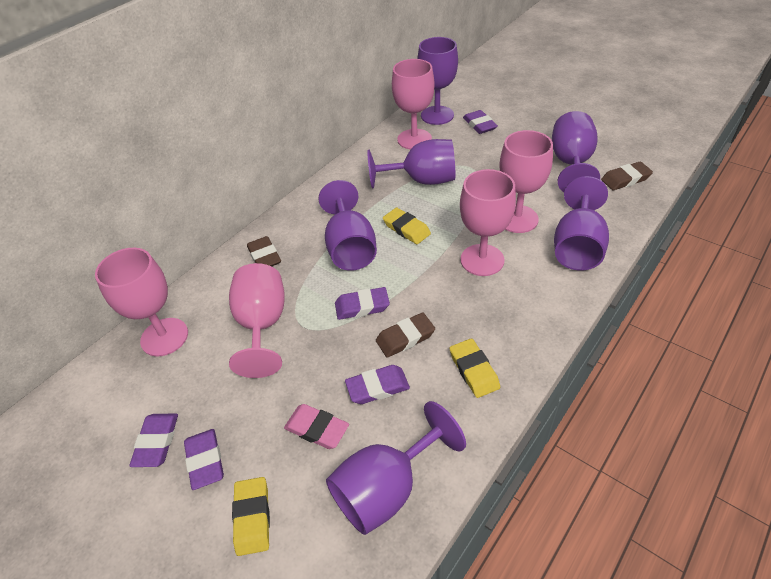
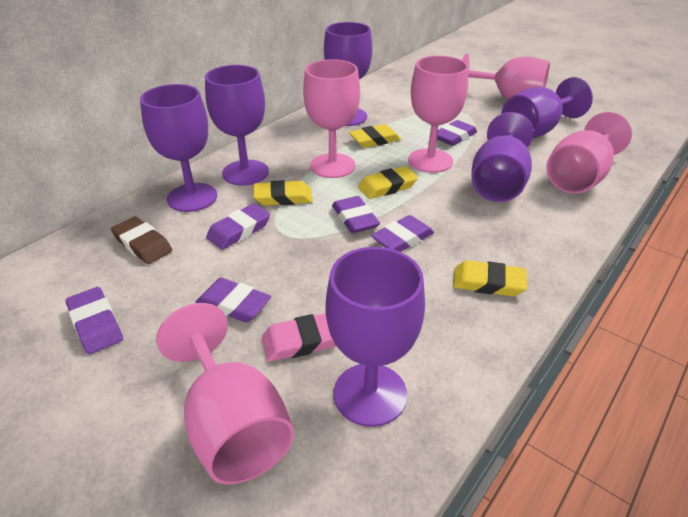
brown eraser: 3 -> 1
purple eraser: 5 -> 6
yellow eraser: 3 -> 4

